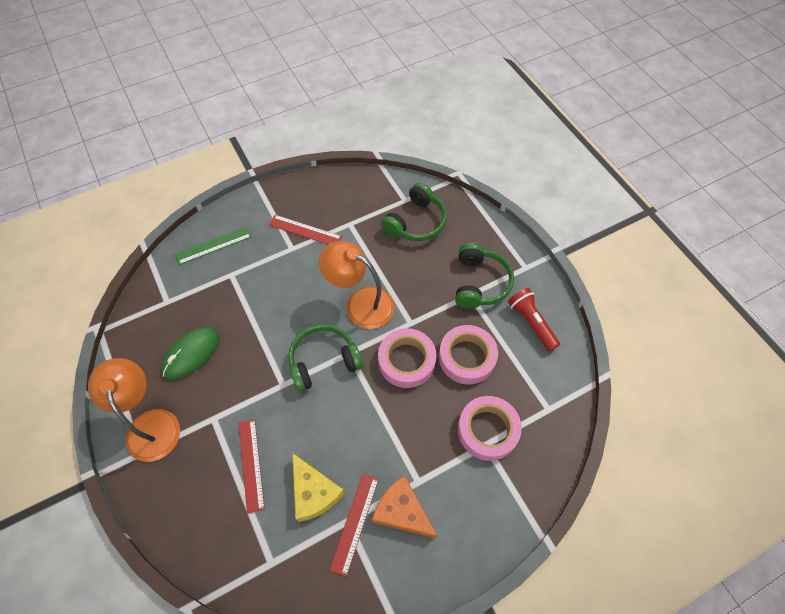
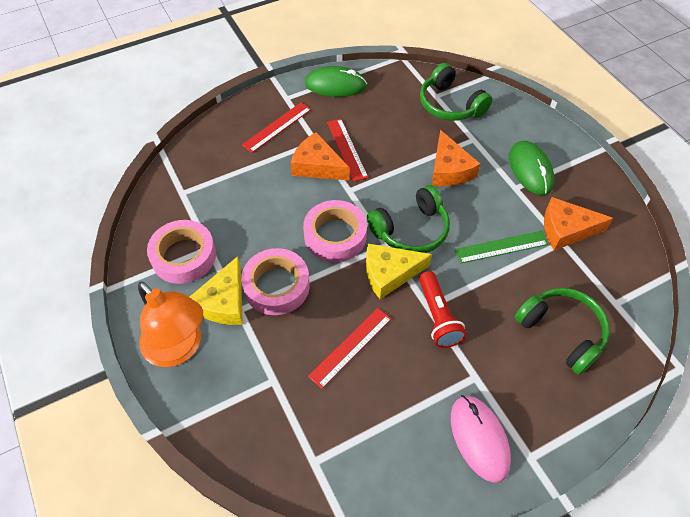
green mouse: 1 -> 2
orange cheese: 1 -> 3
orange lamp: 2 -> 1
pink mouse: 0 -> 1
yellow cheese: 1 -> 2

